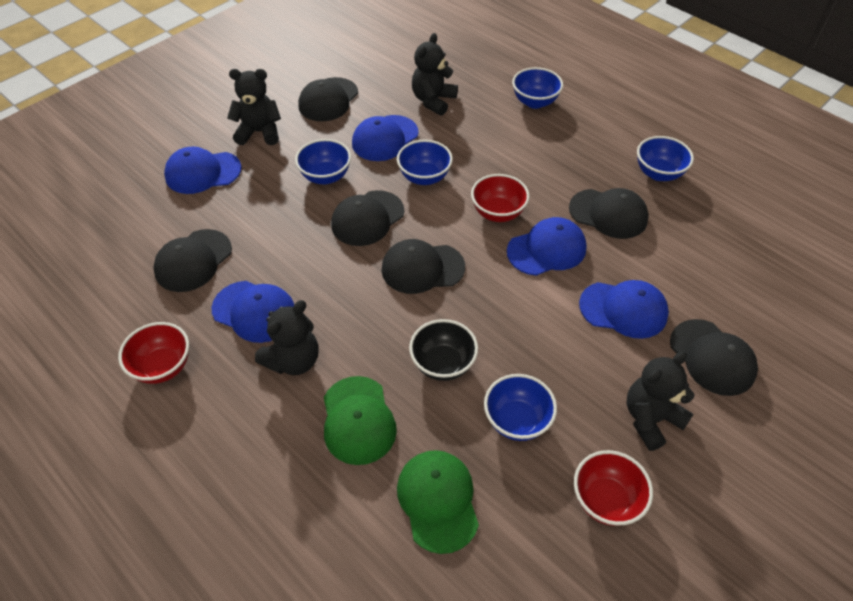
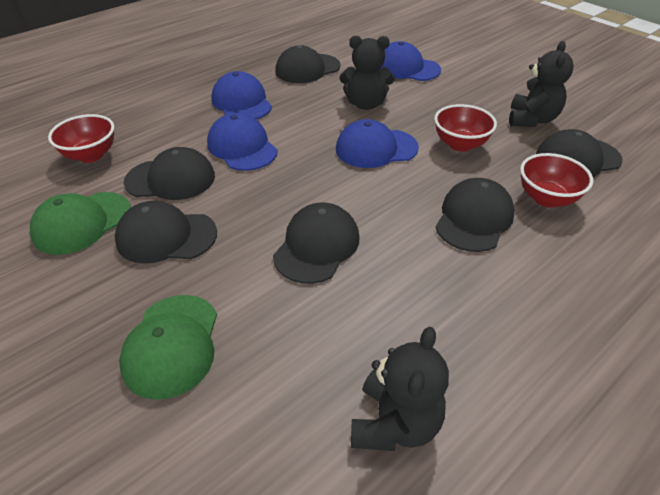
black bowl: 1 -> 0
black teddy bear: 4 -> 3
blue bowl: 5 -> 0
blue cap: 5 -> 4

